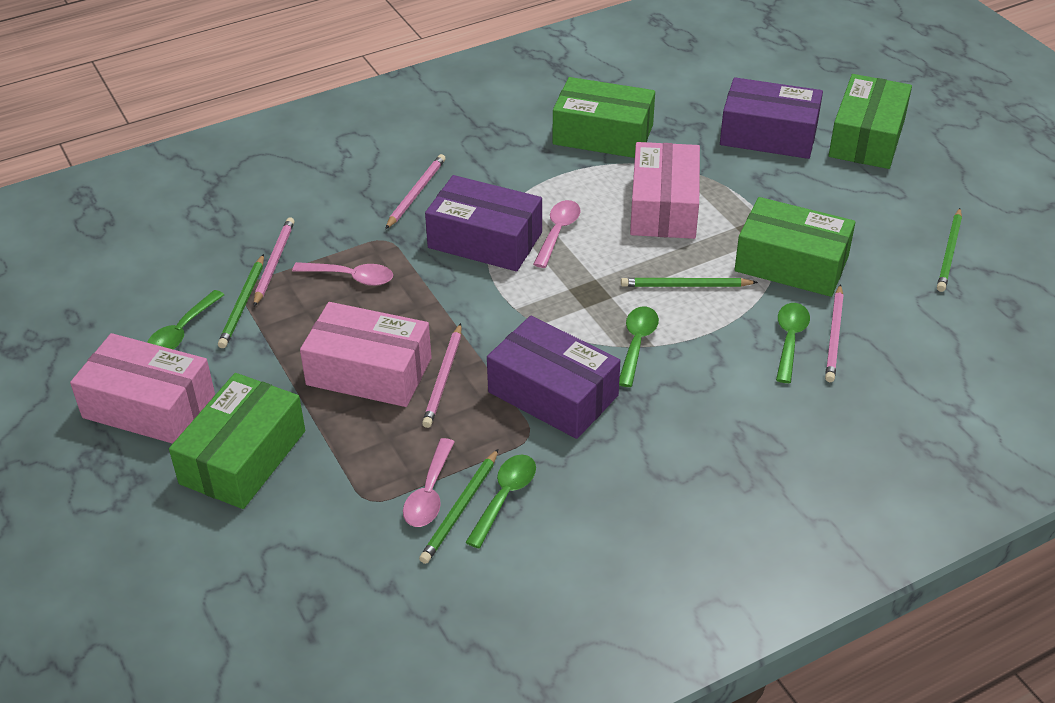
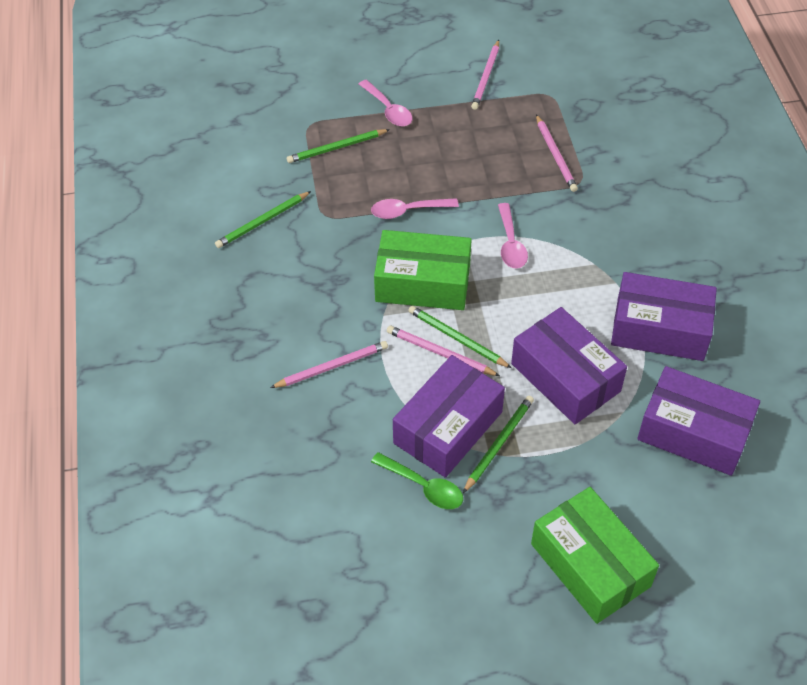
green box: 4 -> 2
green spoon: 4 -> 1
pink box: 3 -> 0
purple box: 3 -> 4

